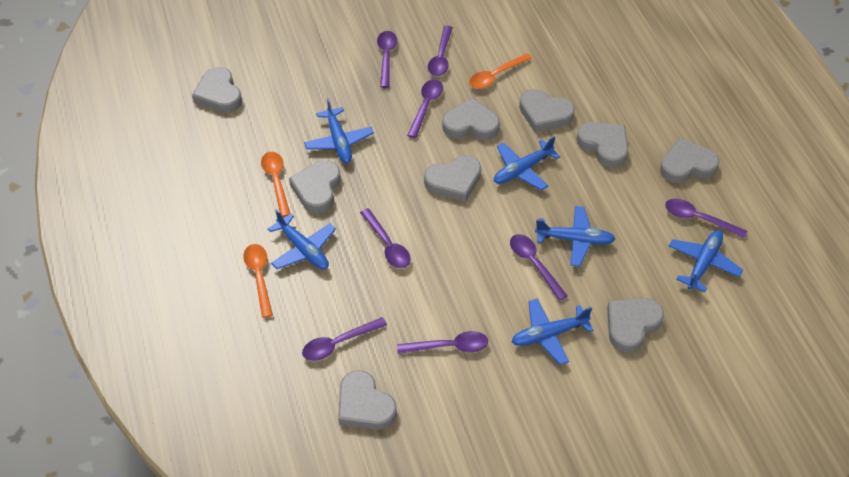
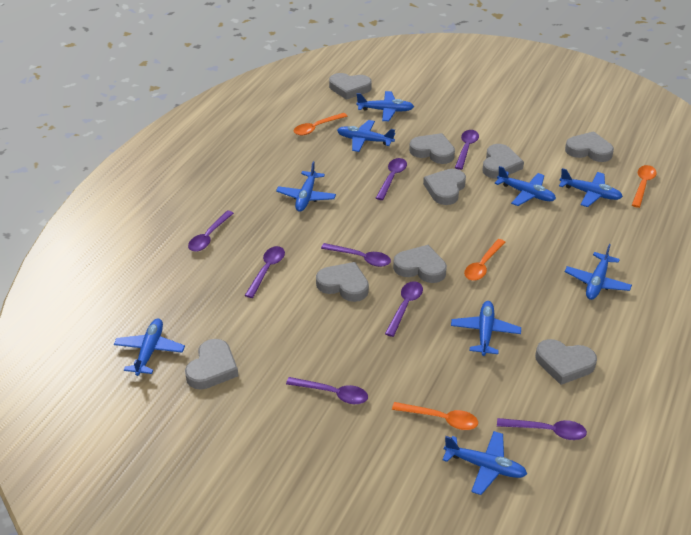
blue plane: 6 -> 9
orange spoon: 3 -> 4

